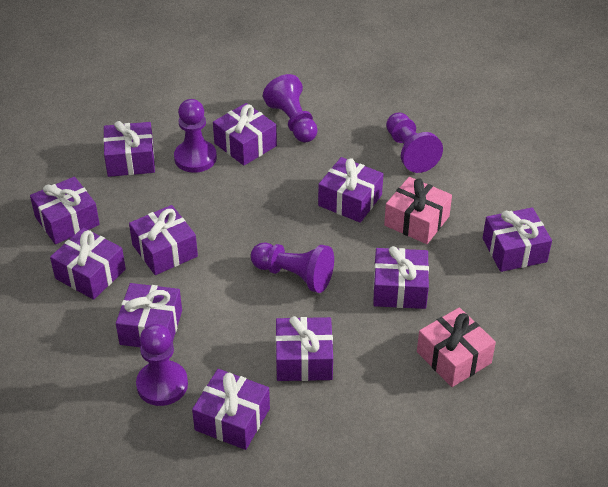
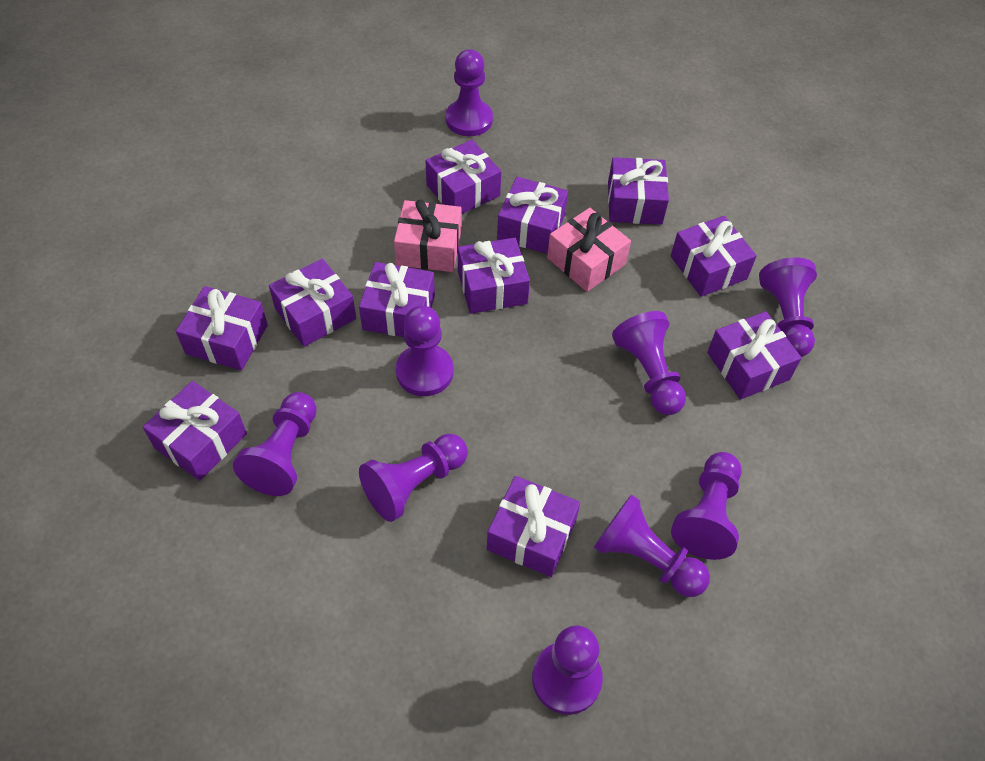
purple pawn: 5 -> 9

